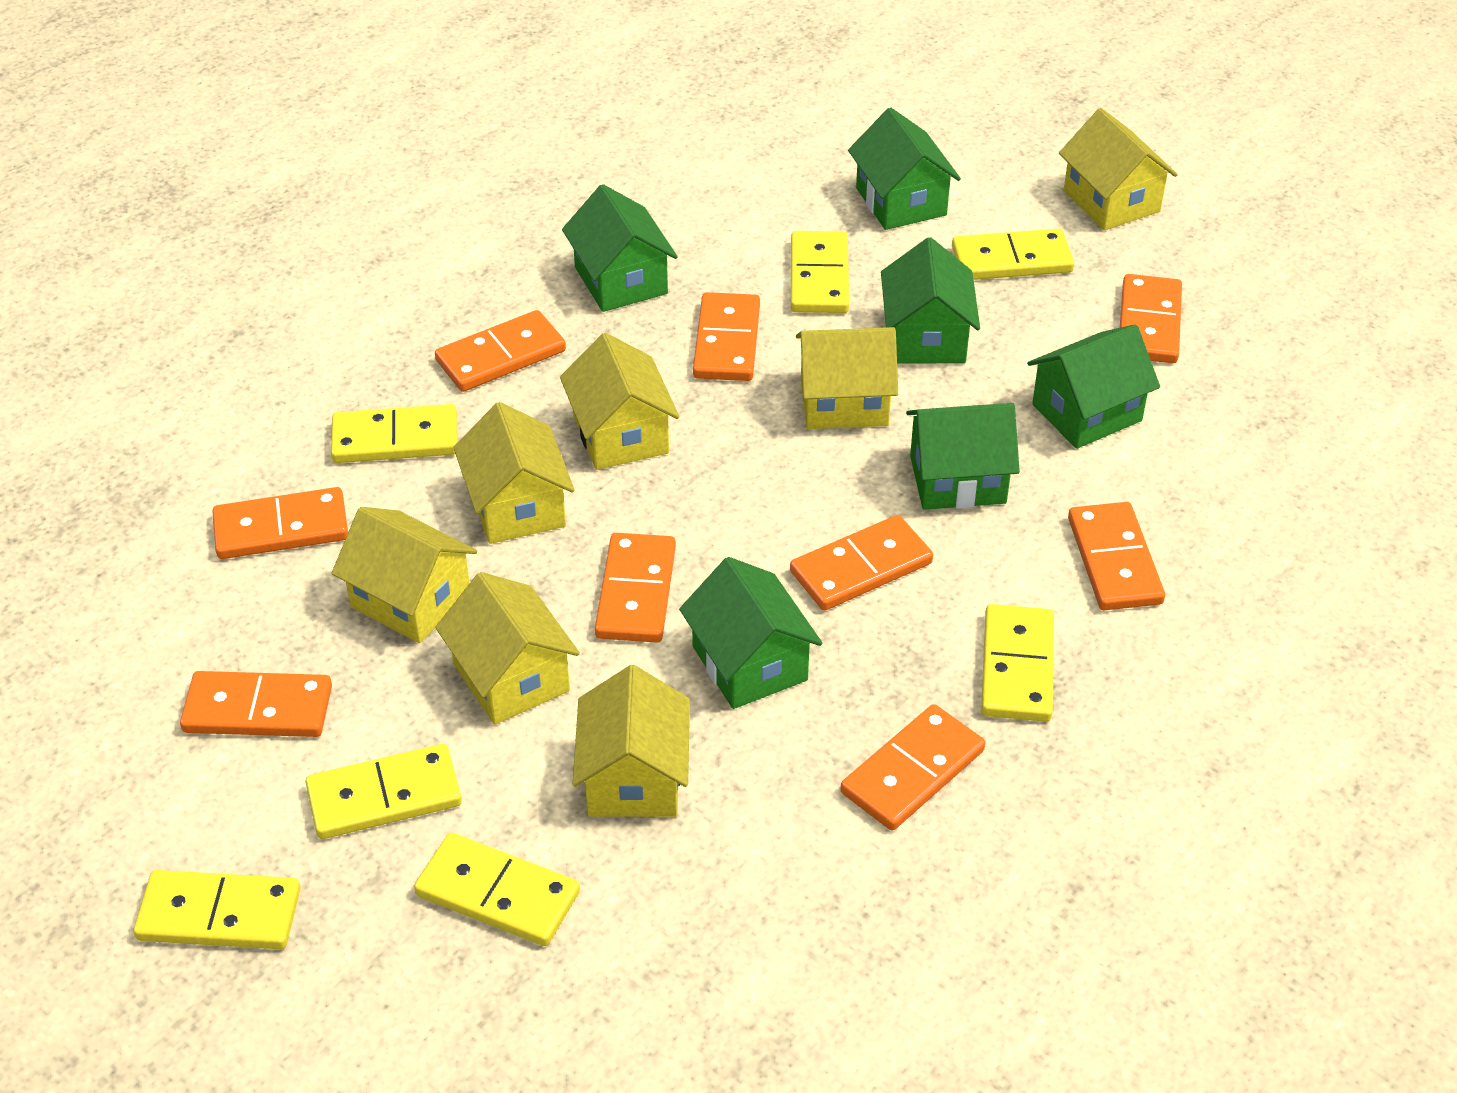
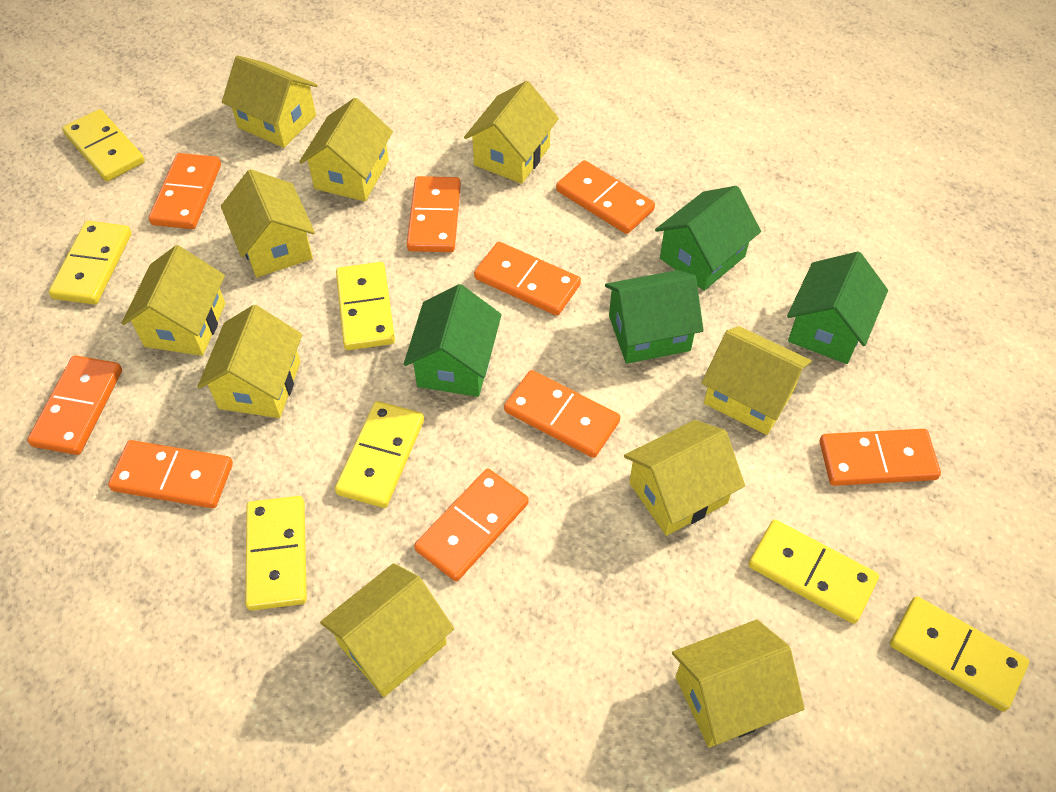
green house: 6 -> 4
yellow house: 7 -> 10

